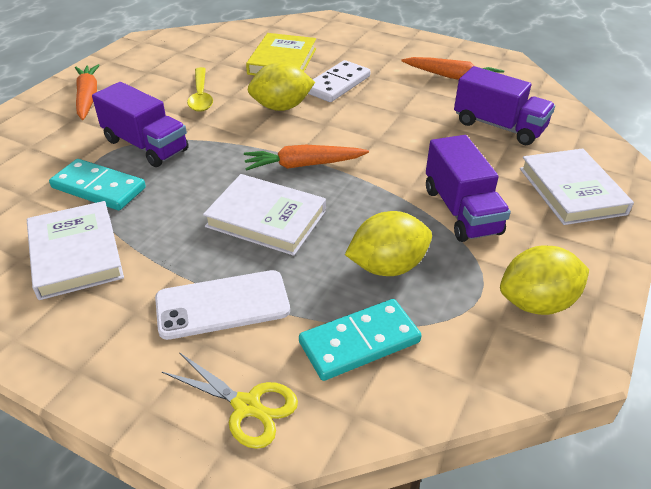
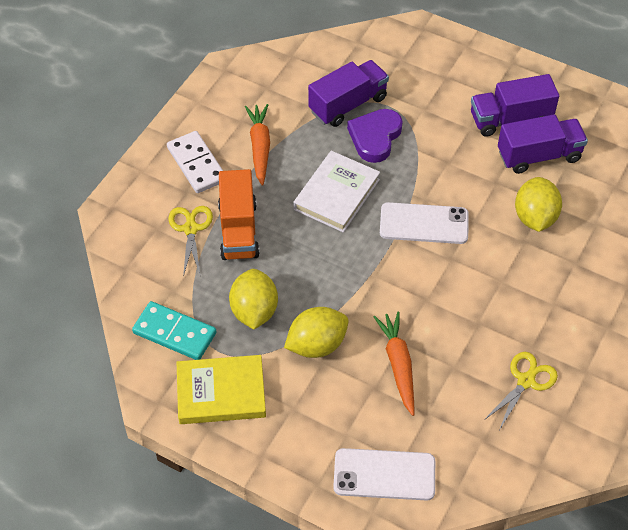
orange carrot: 3 -> 2
orange truck: 0 -> 1
purple heart: 0 -> 1
turquoise domino: 2 -> 1
white book: 3 -> 1
white phone: 1 -> 2
yellow scissors: 1 -> 2
yellow spoon: 1 -> 0

